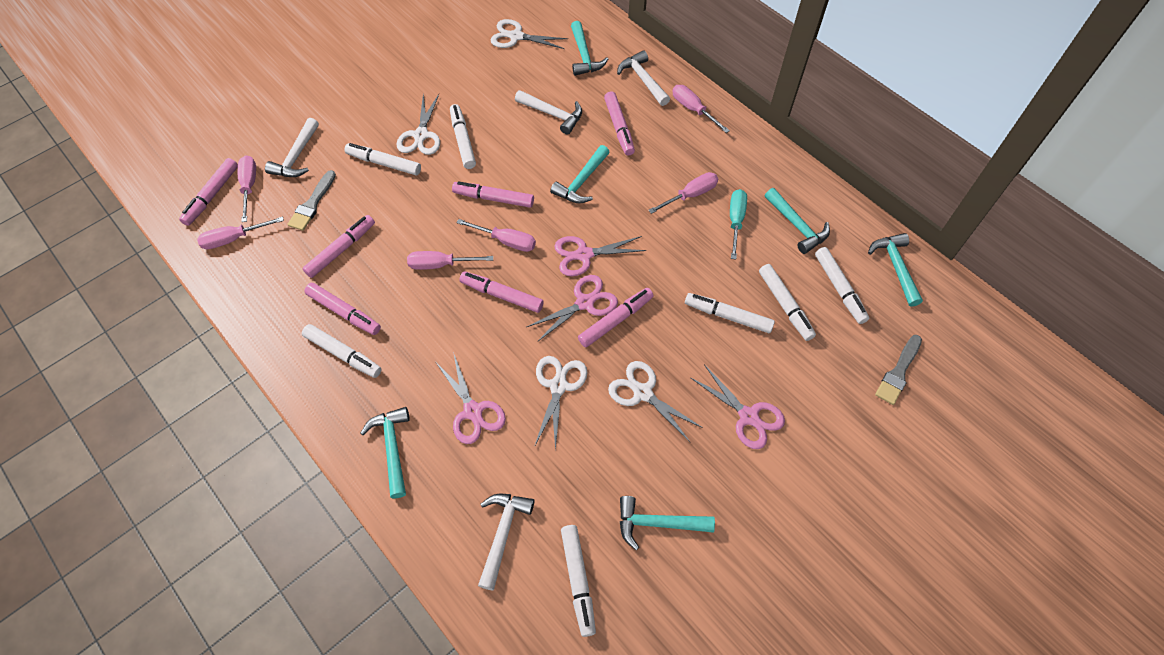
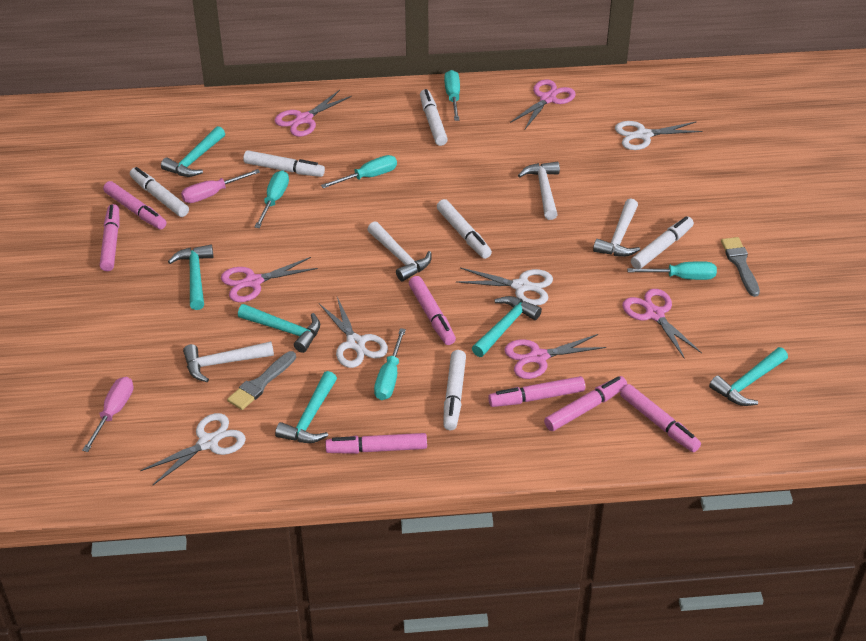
pink scissors: 4 -> 5
pink screwdriver: 6 -> 2
turquoise screwdriver: 1 -> 5
white marker: 7 -> 6

